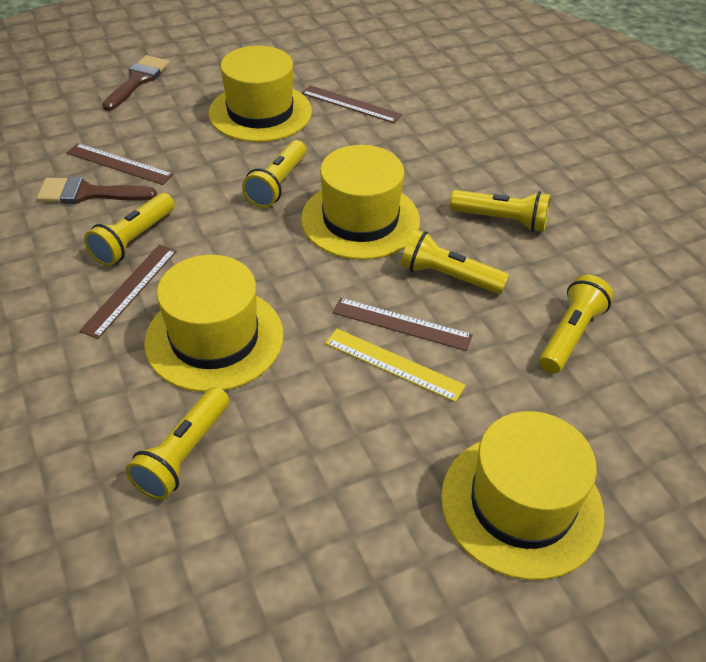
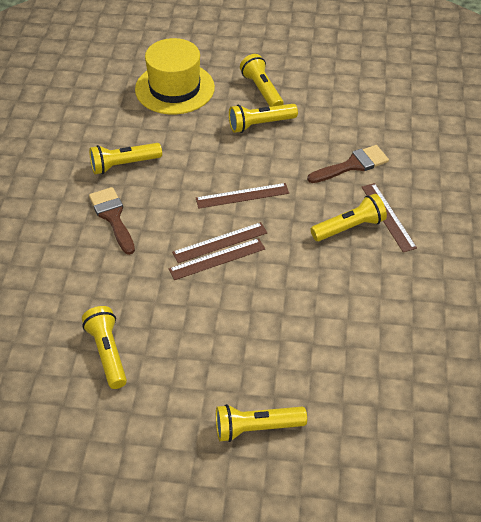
yellow hat: 4 -> 1
yellow ruler: 1 -> 0

